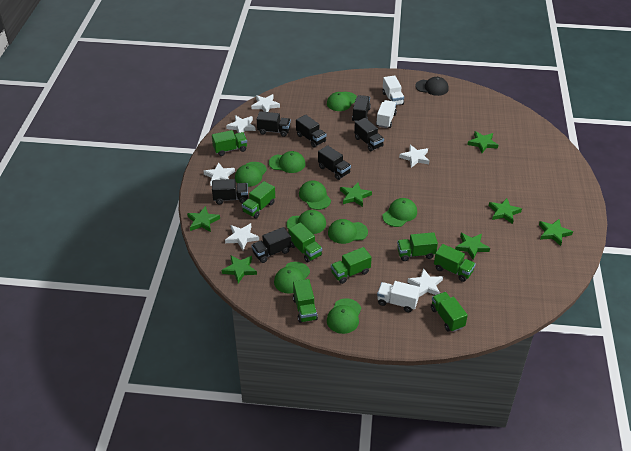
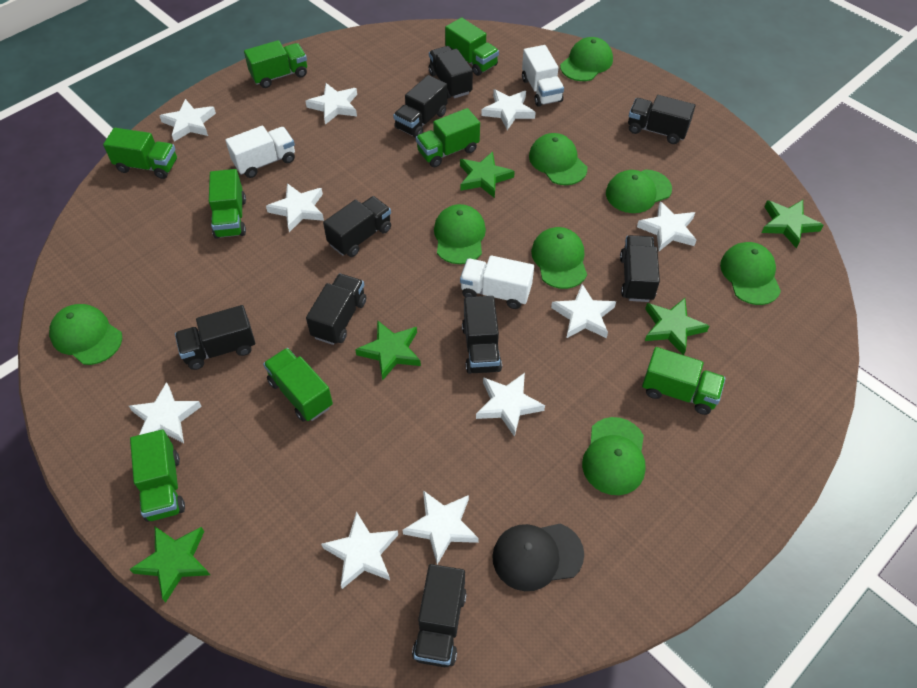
black truck: 7 -> 9
green cap: 9 -> 8
green star: 7 -> 5
white star: 6 -> 10

